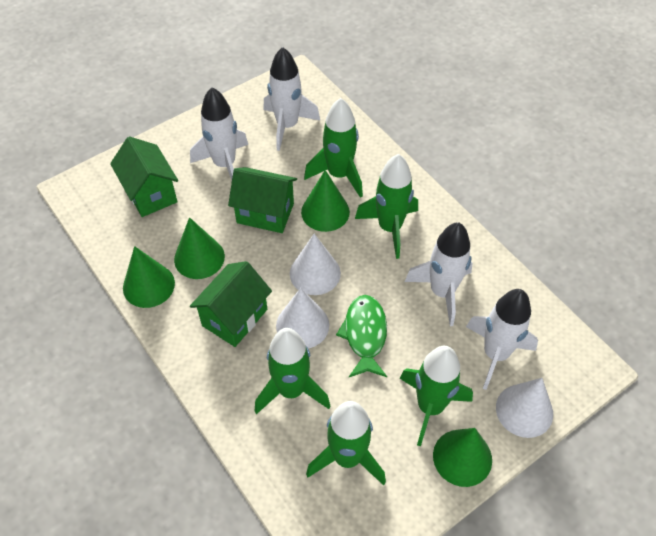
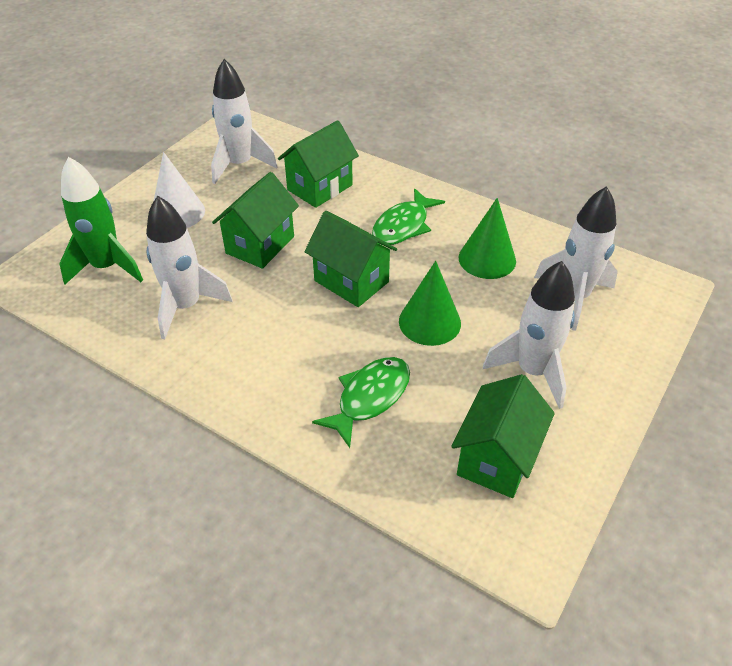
green cone: 4 -> 2
green fish: 1 -> 2
green house: 3 -> 4
green rocket: 5 -> 1
white cone: 3 -> 1

